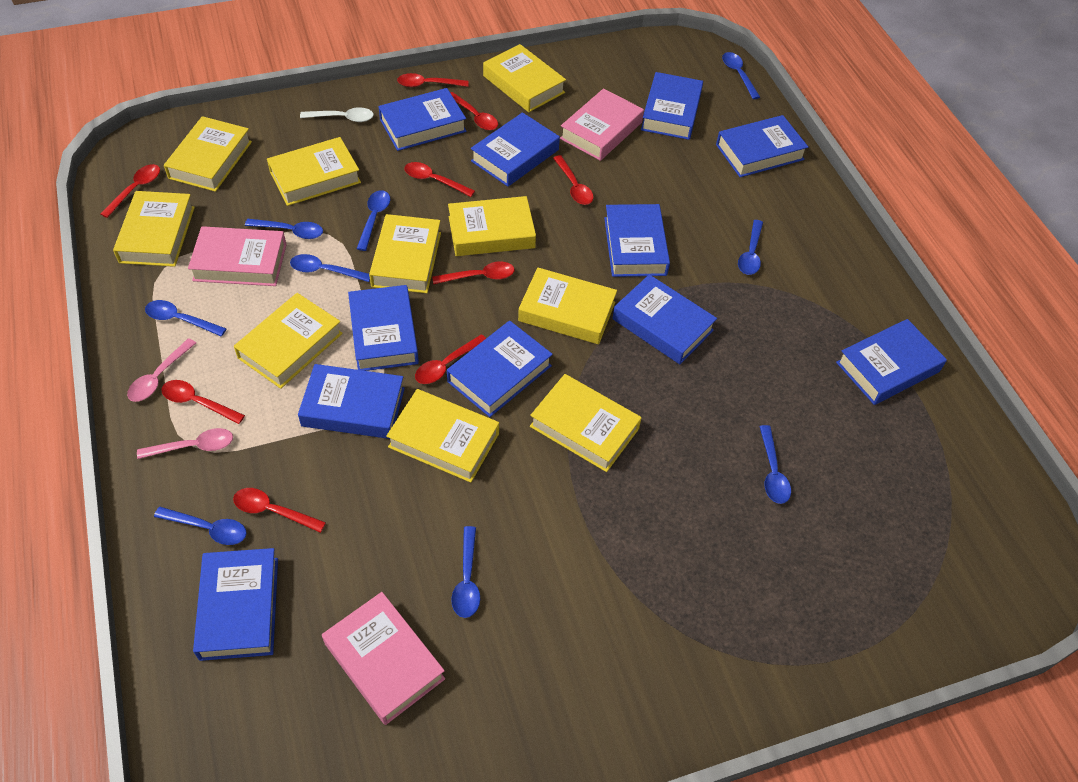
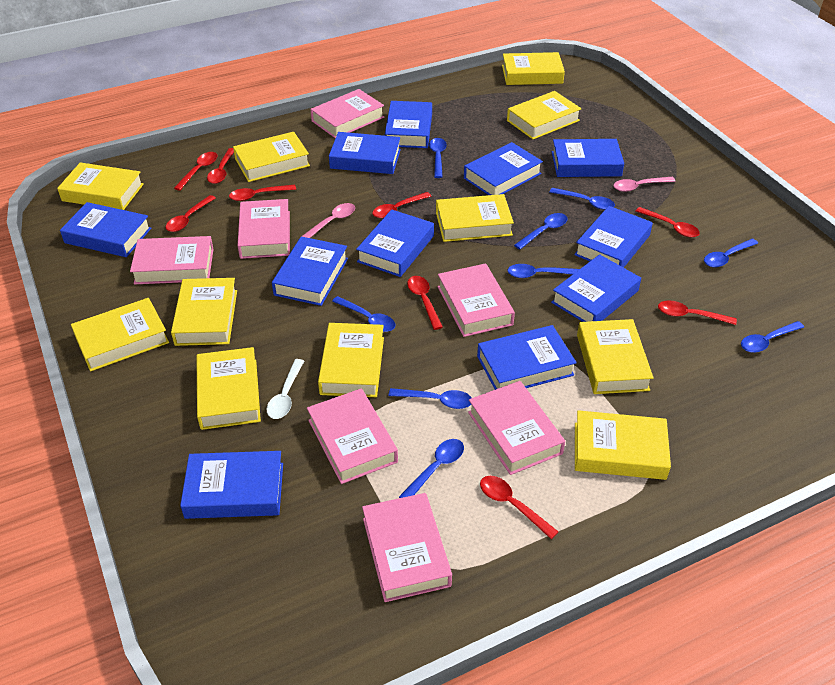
pink book: 3 -> 7
yellow book: 10 -> 11

